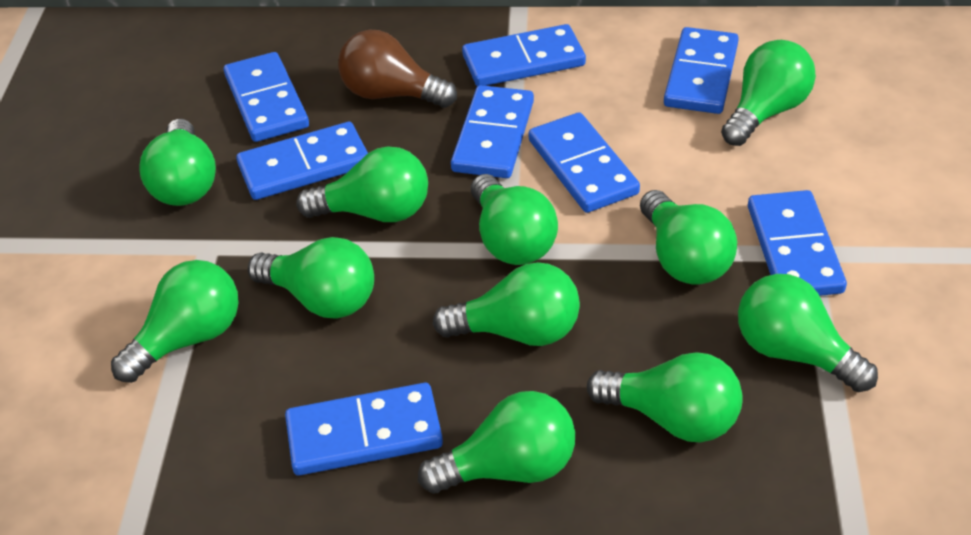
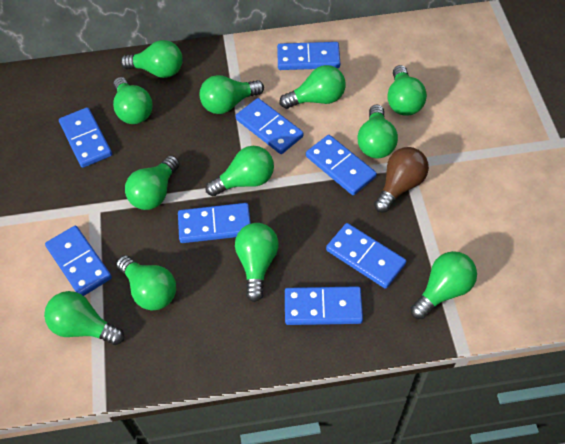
green light bulb: 11 -> 12

